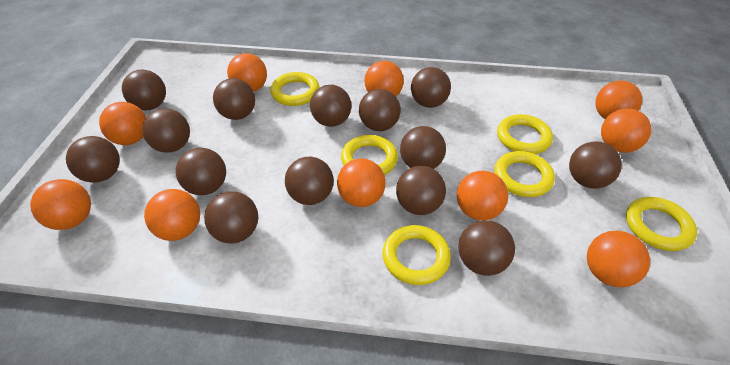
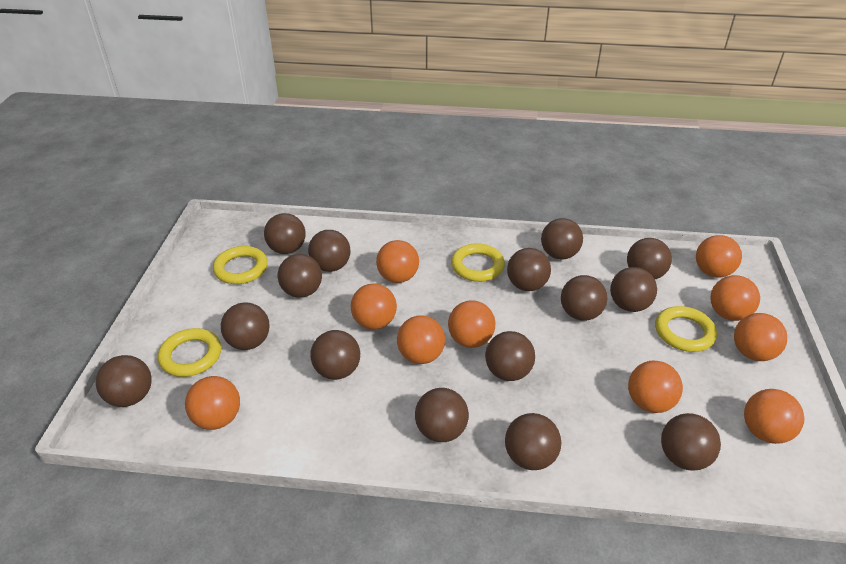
brown ball: 14 -> 15
yellow ring: 6 -> 4

